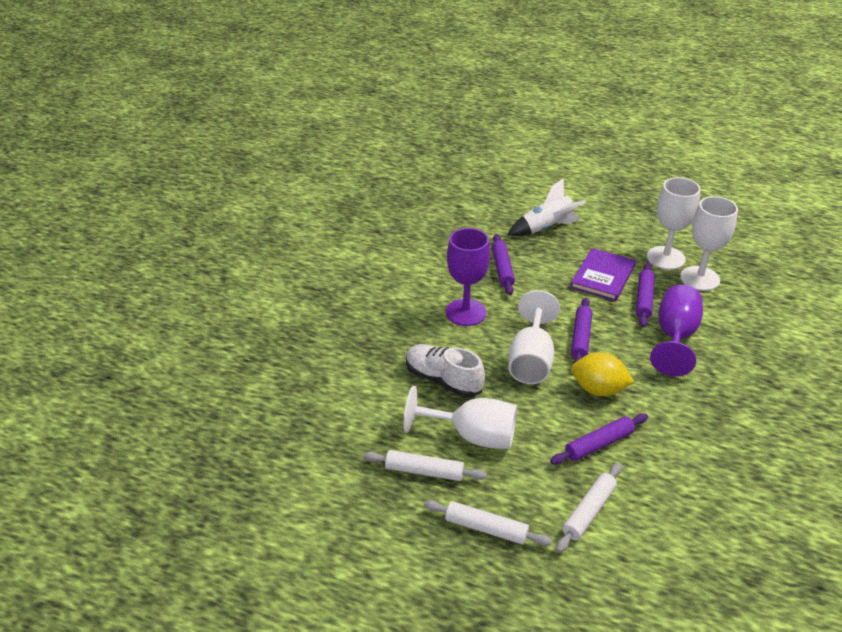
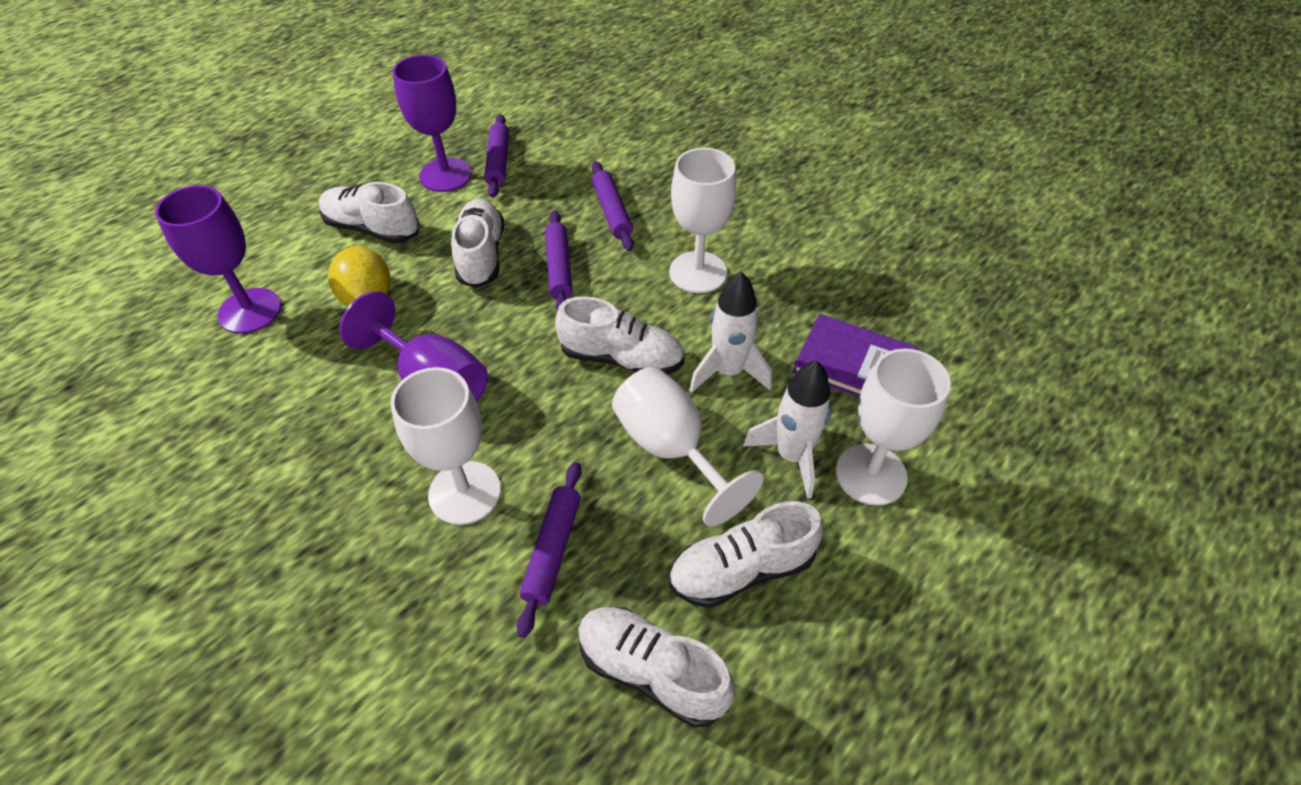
purple goblet: 2 -> 3
white rocket: 1 -> 2
white rolling pin: 3 -> 0
white shoe: 1 -> 5

